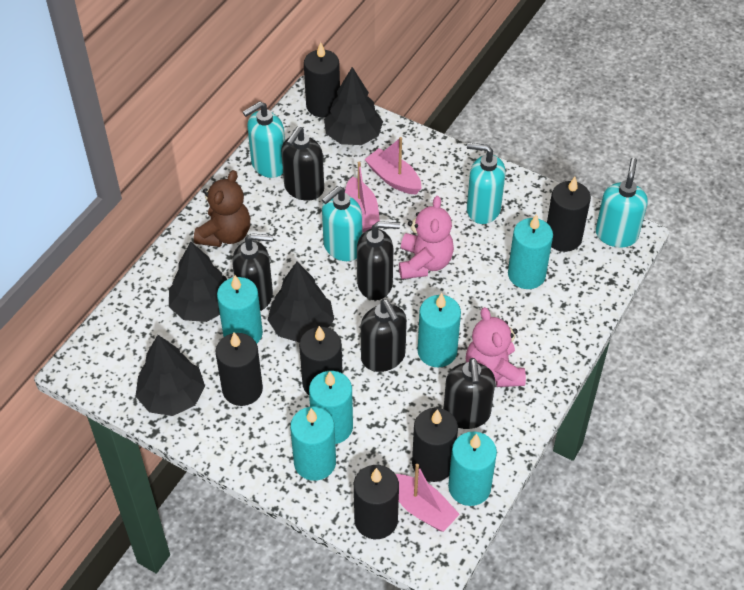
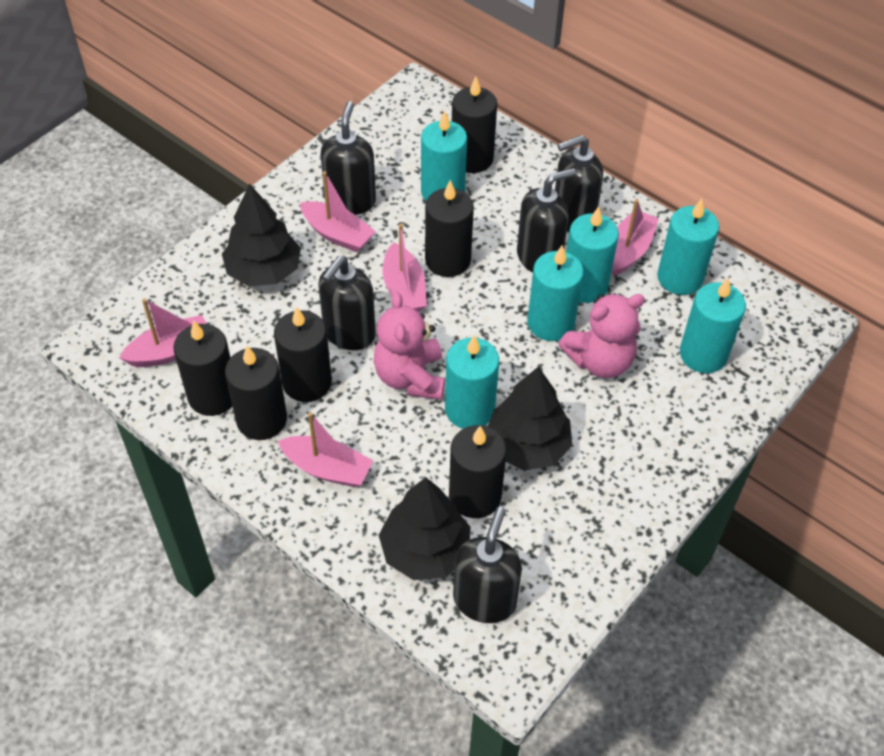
black tree: 4 -> 3
brown teddy bear: 1 -> 0
pink boat: 3 -> 5
turquoise soap dispenser: 4 -> 0

